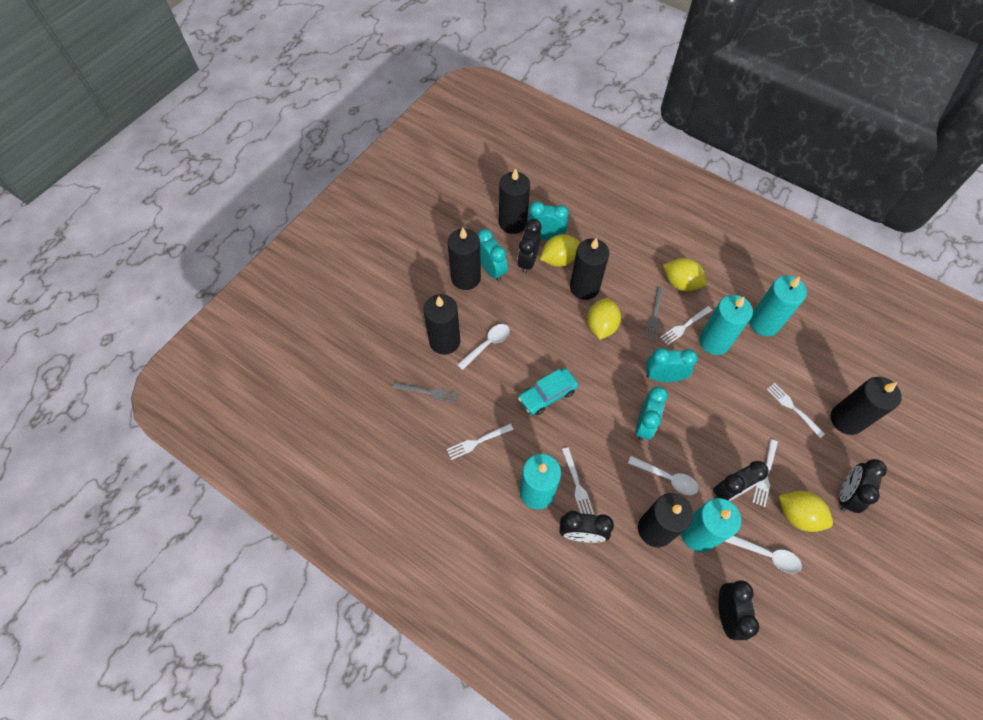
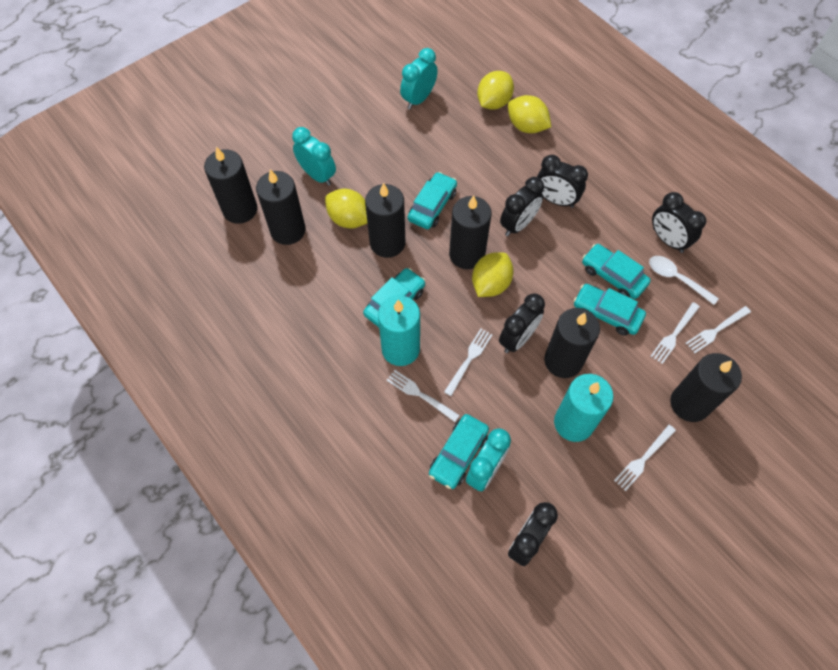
grey fork: 2 -> 0
turquoise candle: 4 -> 2
turquoise car: 1 -> 5
turquoise clock: 4 -> 3
white spoon: 3 -> 1

